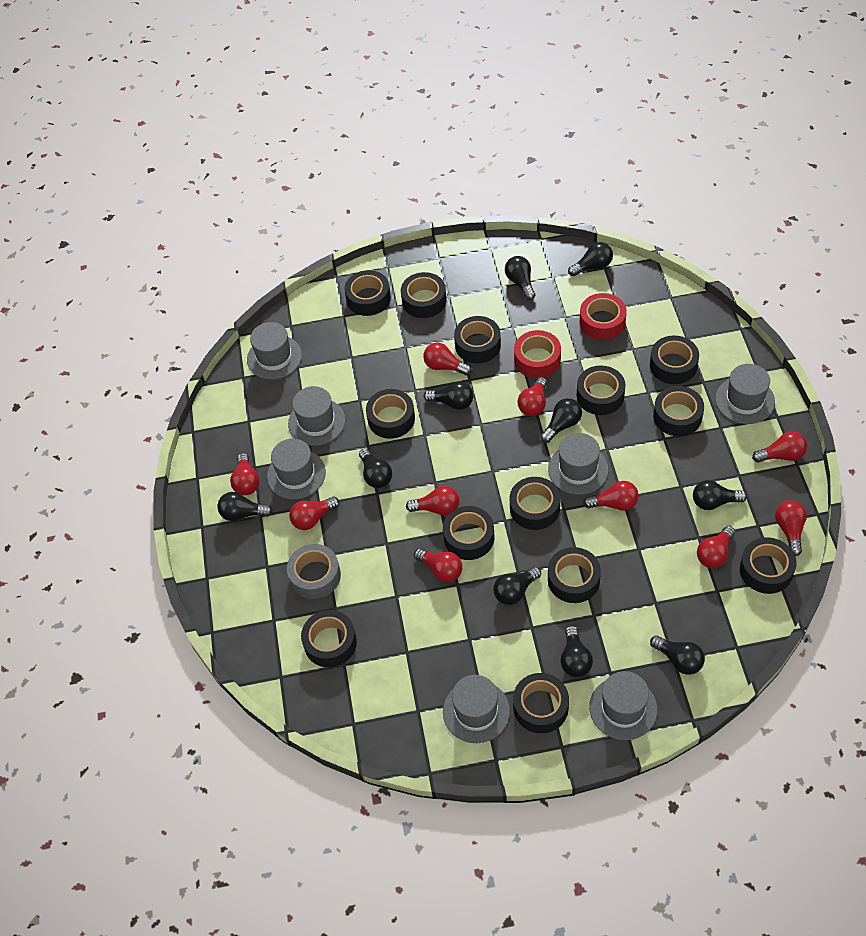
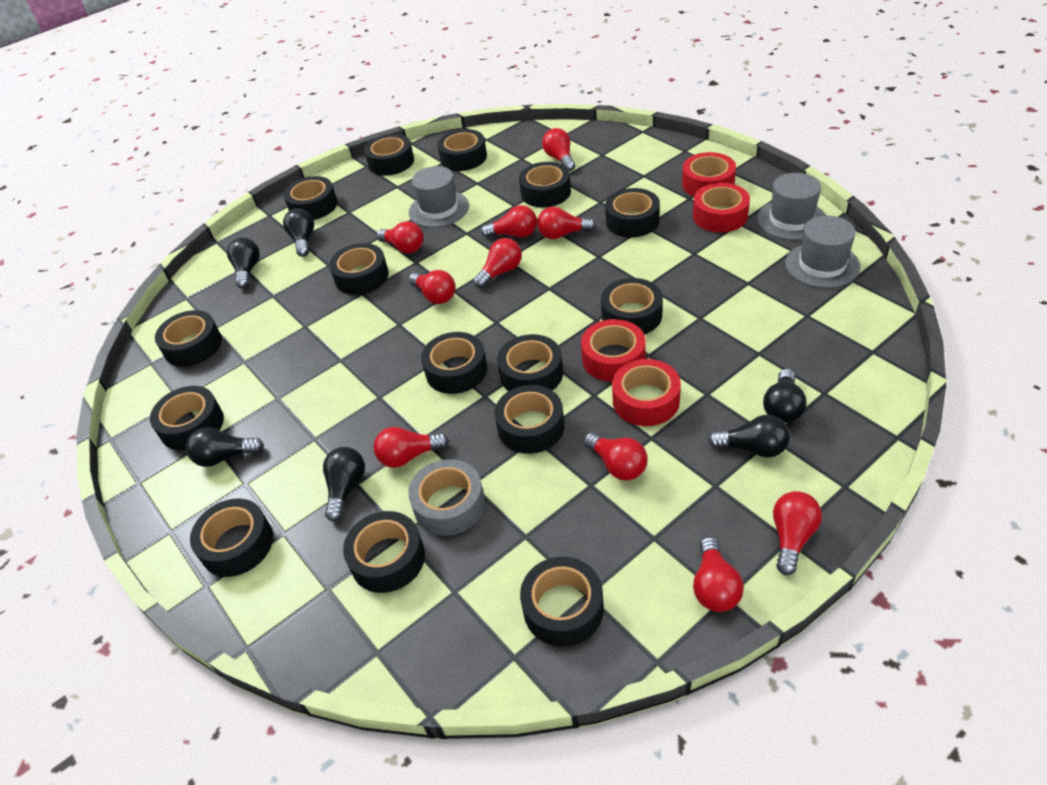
black light bulb: 10 -> 6
black tape: 13 -> 15
grey hat: 7 -> 3
red tape: 2 -> 4

